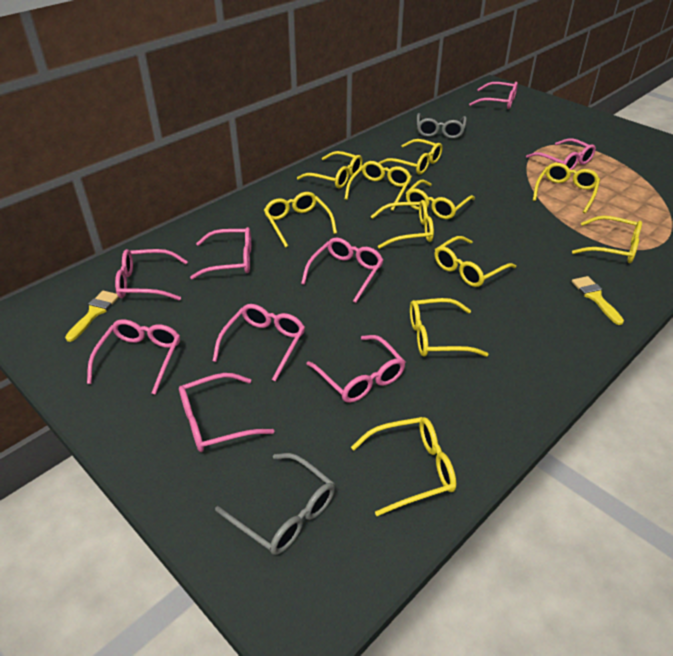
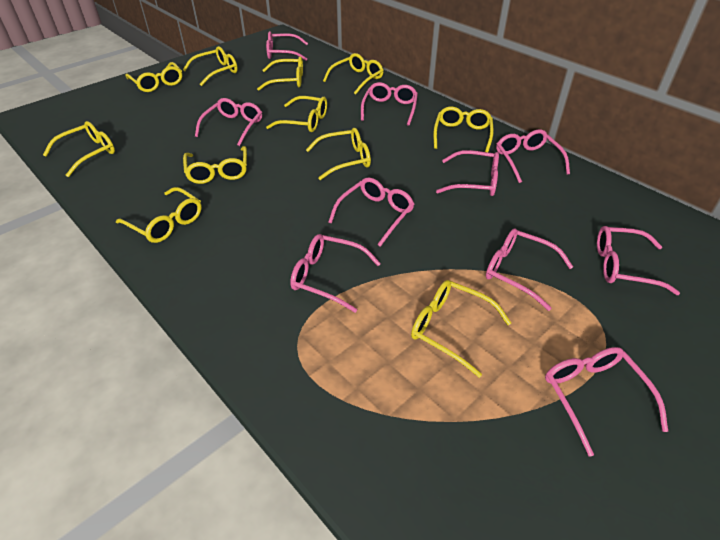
grey glasses: 2 -> 0
pink glasses: 9 -> 10
yellow brush: 2 -> 0

